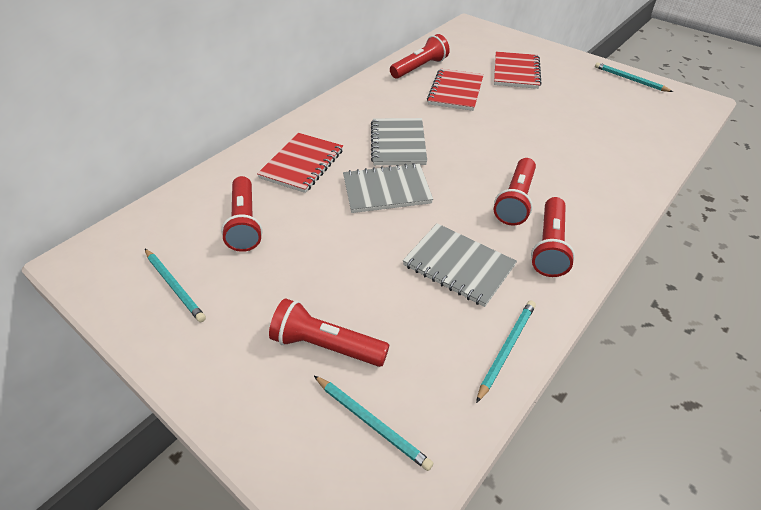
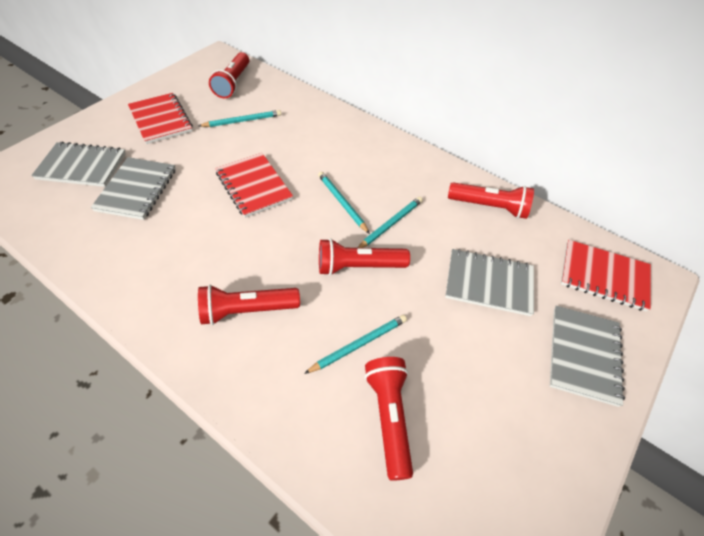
grey notebook: 3 -> 4

